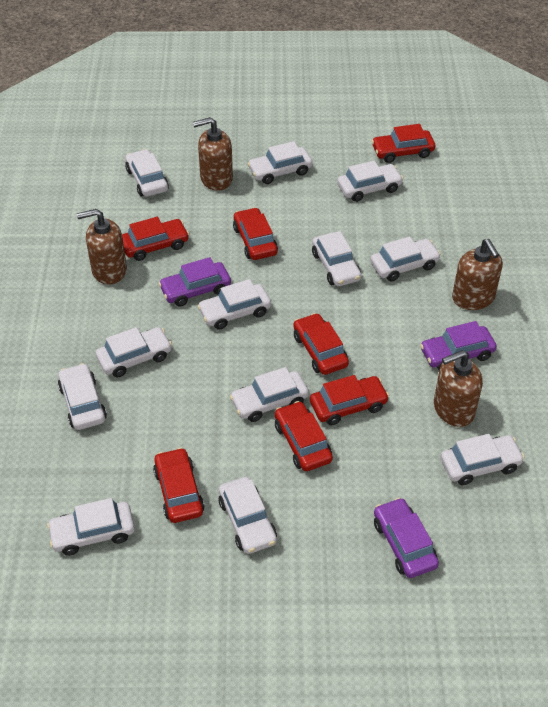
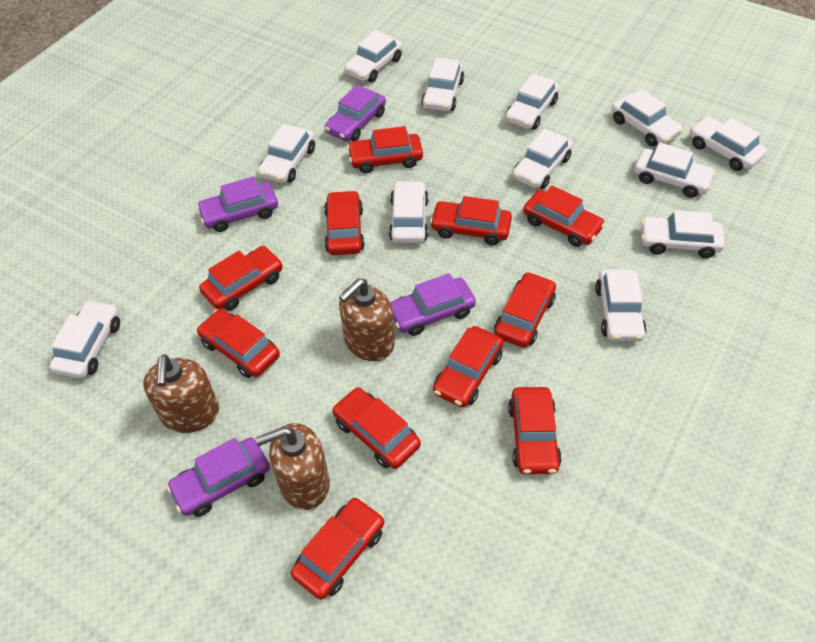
brown soap dispenser: 4 -> 3
purple car: 3 -> 4
red car: 7 -> 11

